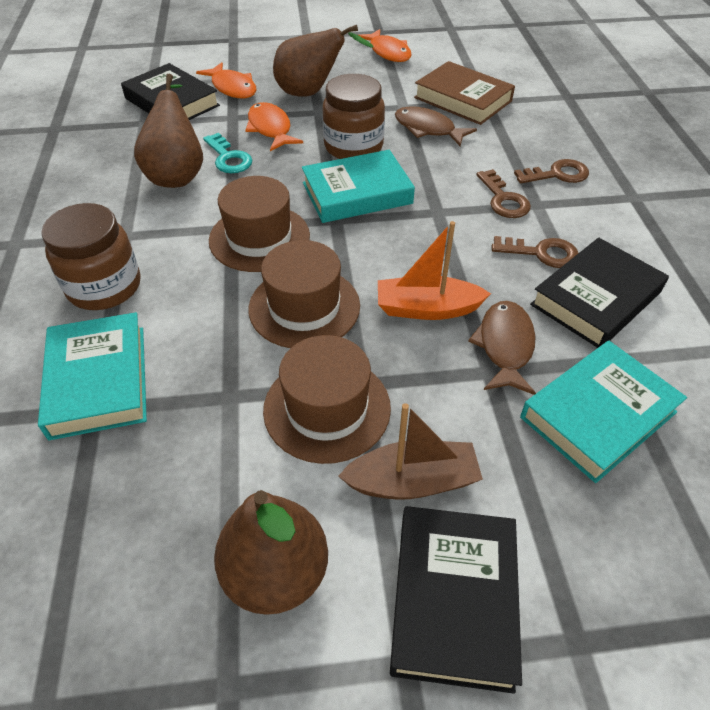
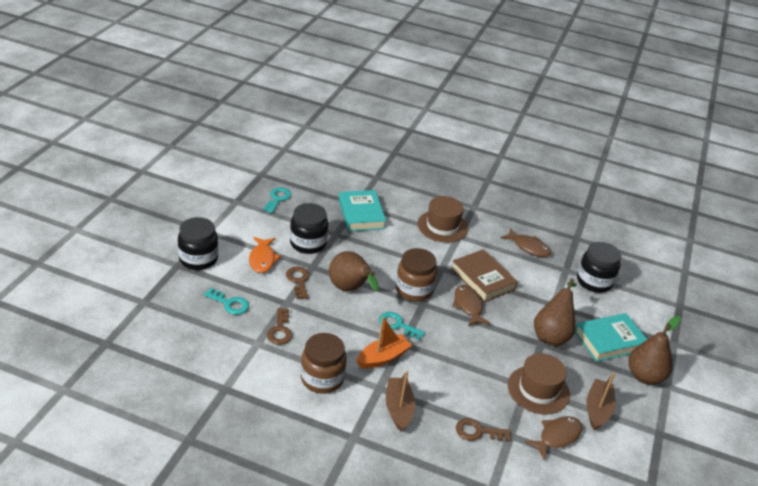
black book: 3 -> 0
black jar: 0 -> 3
brown boat: 1 -> 2
brown fish: 2 -> 3
brown hat: 3 -> 2
orange fish: 3 -> 1
turquoise book: 3 -> 2
turquoise key: 1 -> 3

